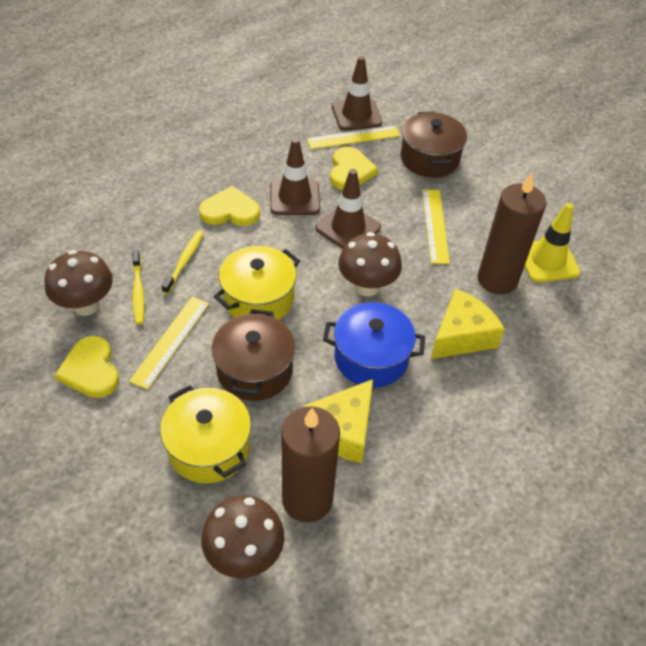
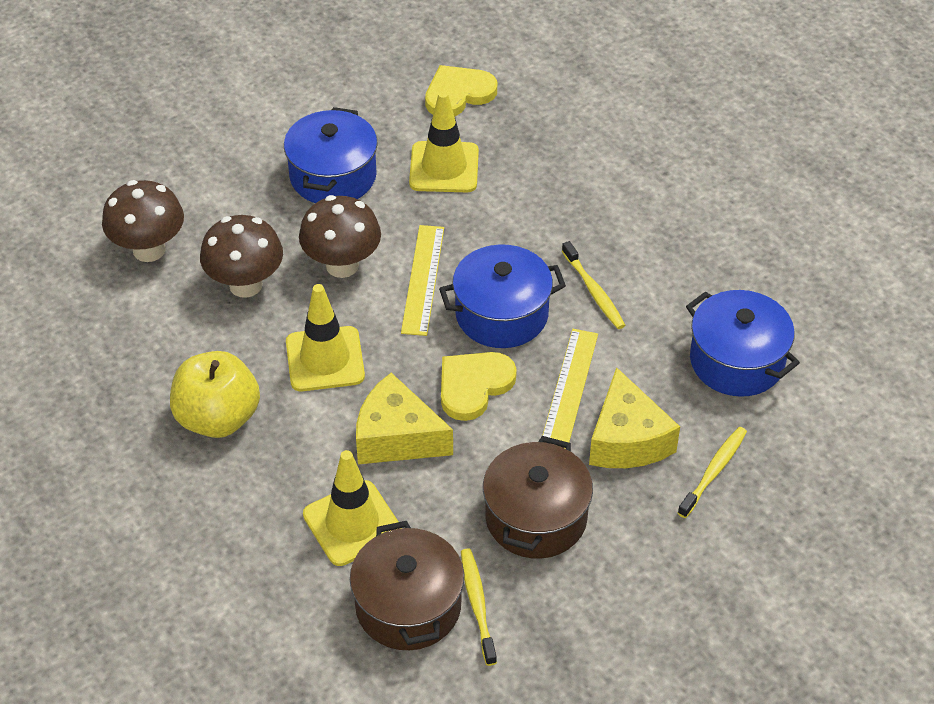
blue pot: 1 -> 3
brown candle: 2 -> 0
brown traffic cone: 3 -> 0
yellow apple: 0 -> 1
yellow heart: 3 -> 2
yellow pot: 2 -> 0
yellow ruler: 3 -> 2
yellow toothbrush: 2 -> 3
yellow traffic cone: 1 -> 3

